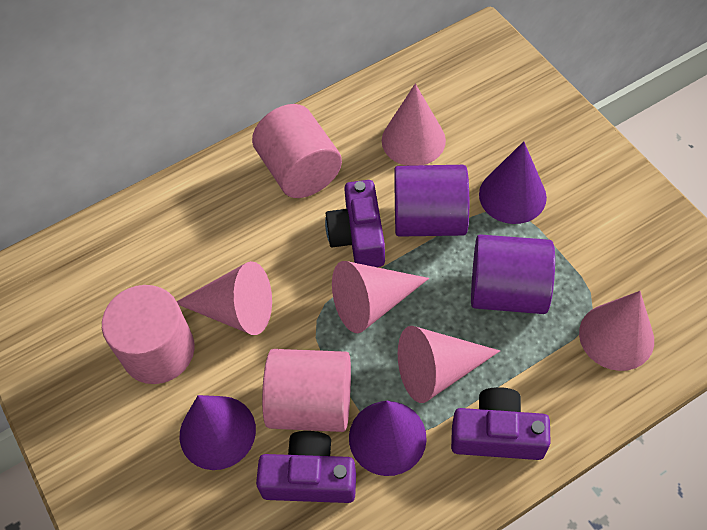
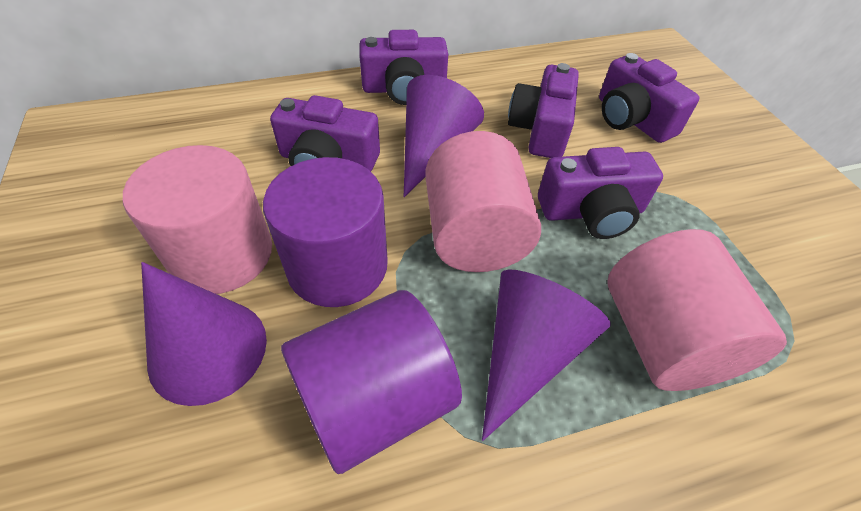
pink cone: 5 -> 0
purple camera: 3 -> 5

